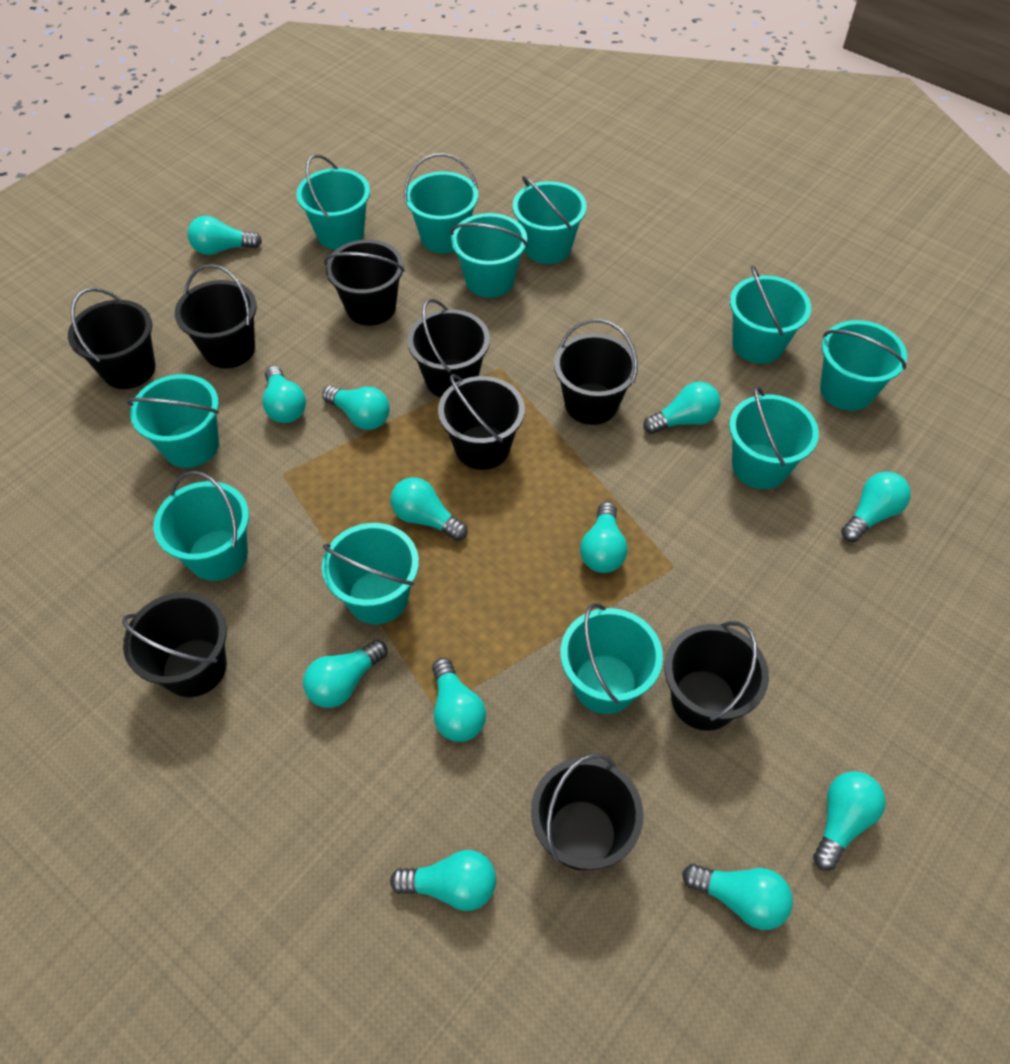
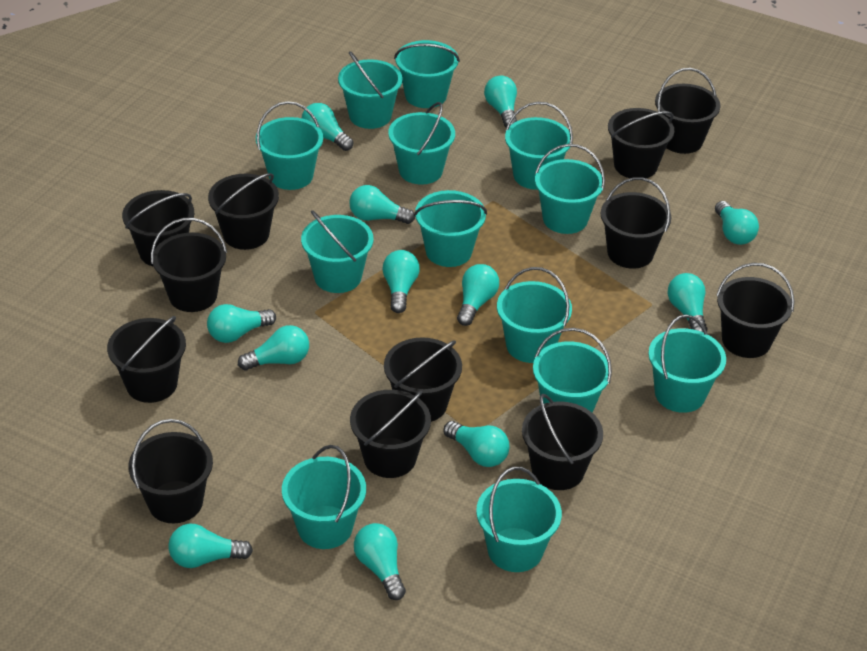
black bucket: 9 -> 12
turquoise bucket: 11 -> 13

